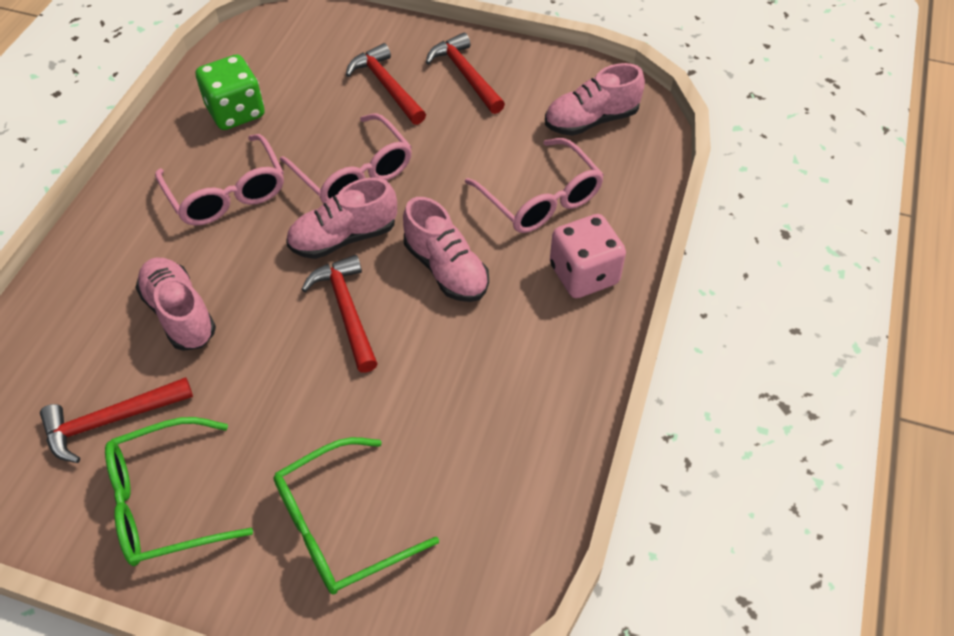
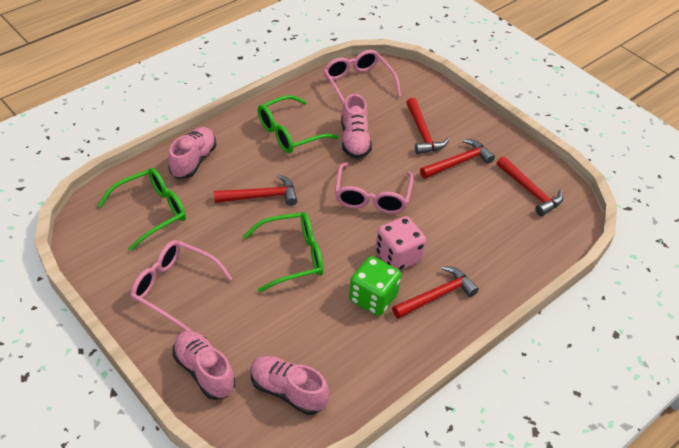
green glasses: 2 -> 3
red hammer: 4 -> 5

